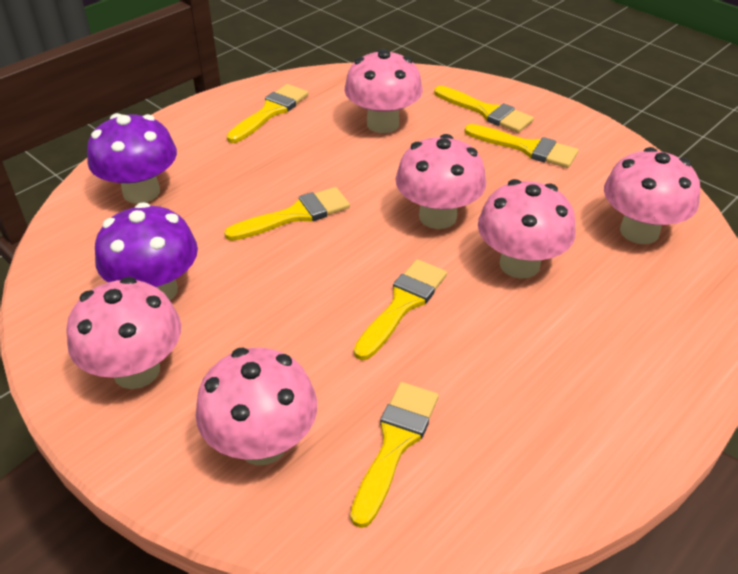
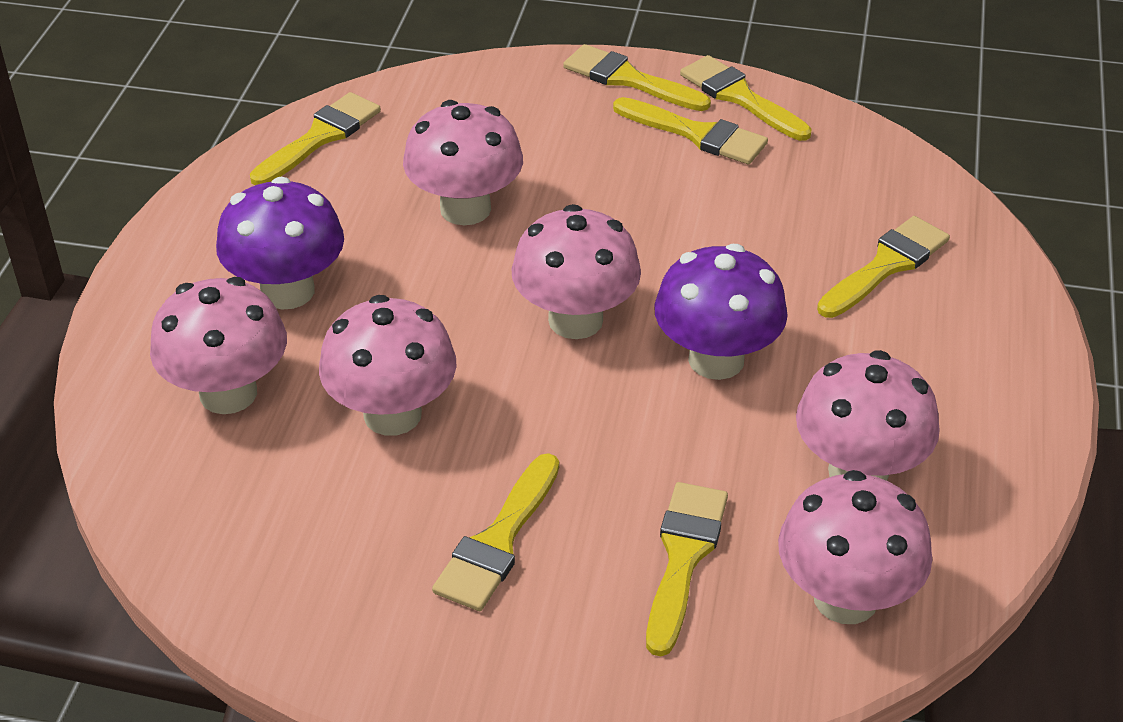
yellow brush: 6 -> 7

